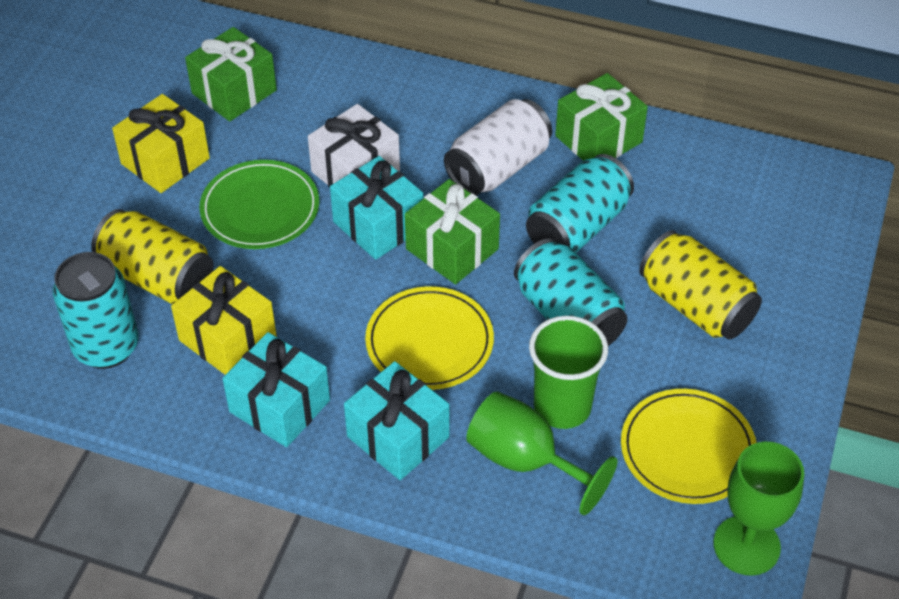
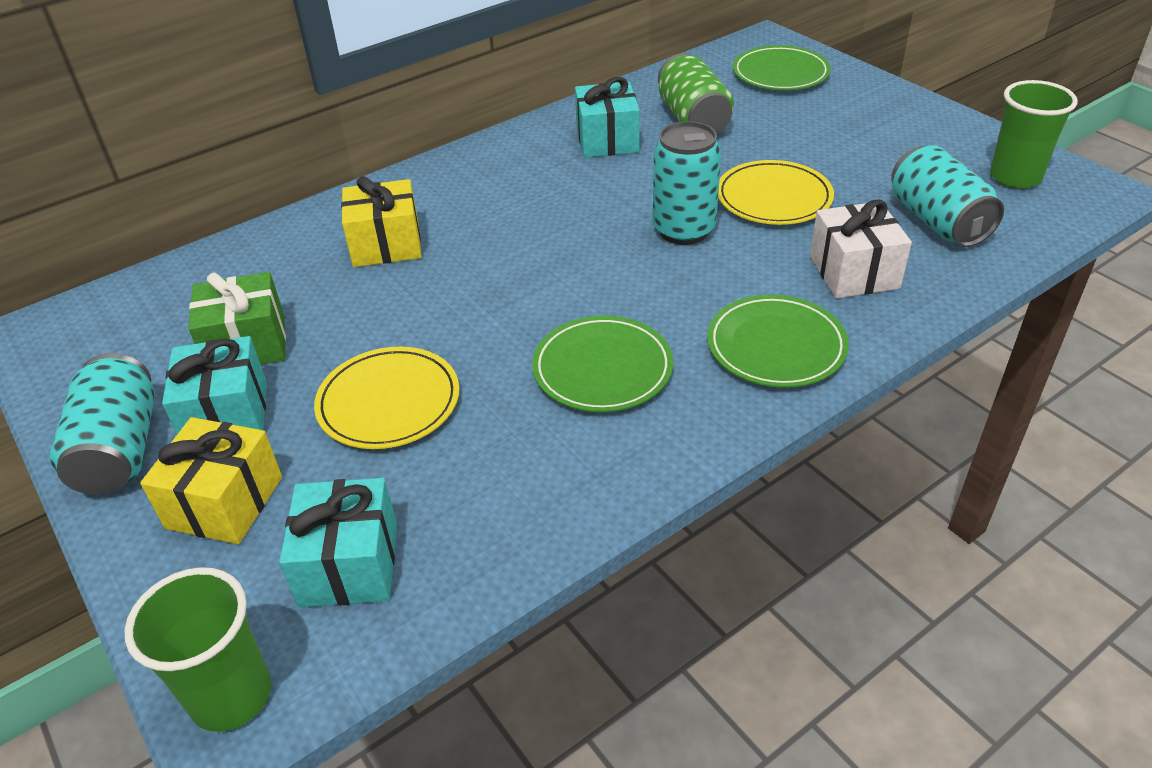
green can: 0 -> 1
green cup: 1 -> 2
green gift: 3 -> 1
green goblet: 2 -> 0
green plate: 1 -> 3
white can: 1 -> 0
yellow can: 2 -> 0

